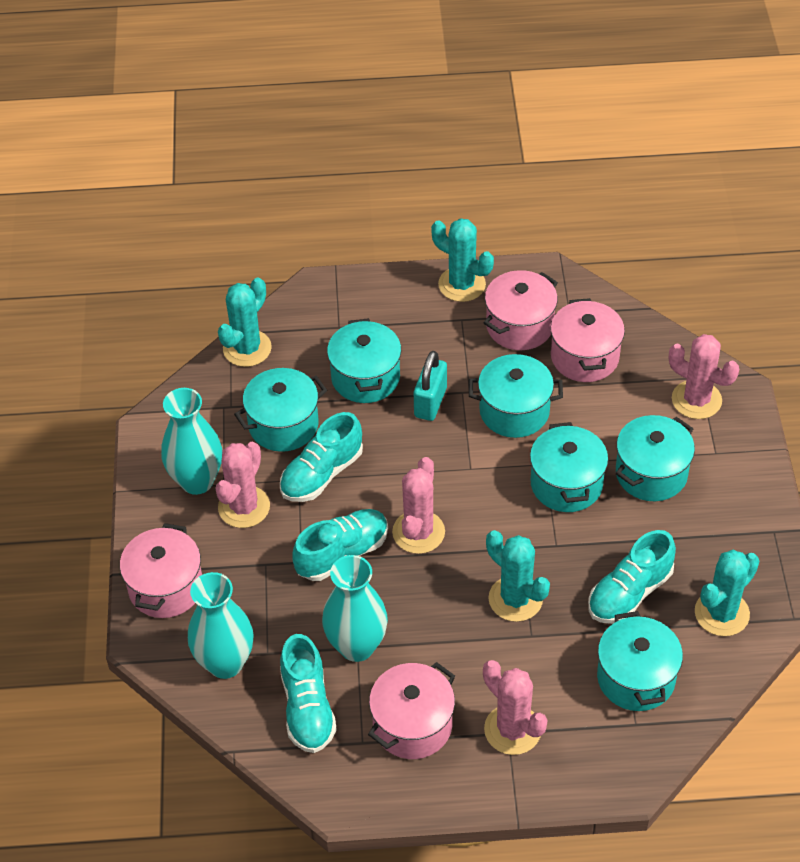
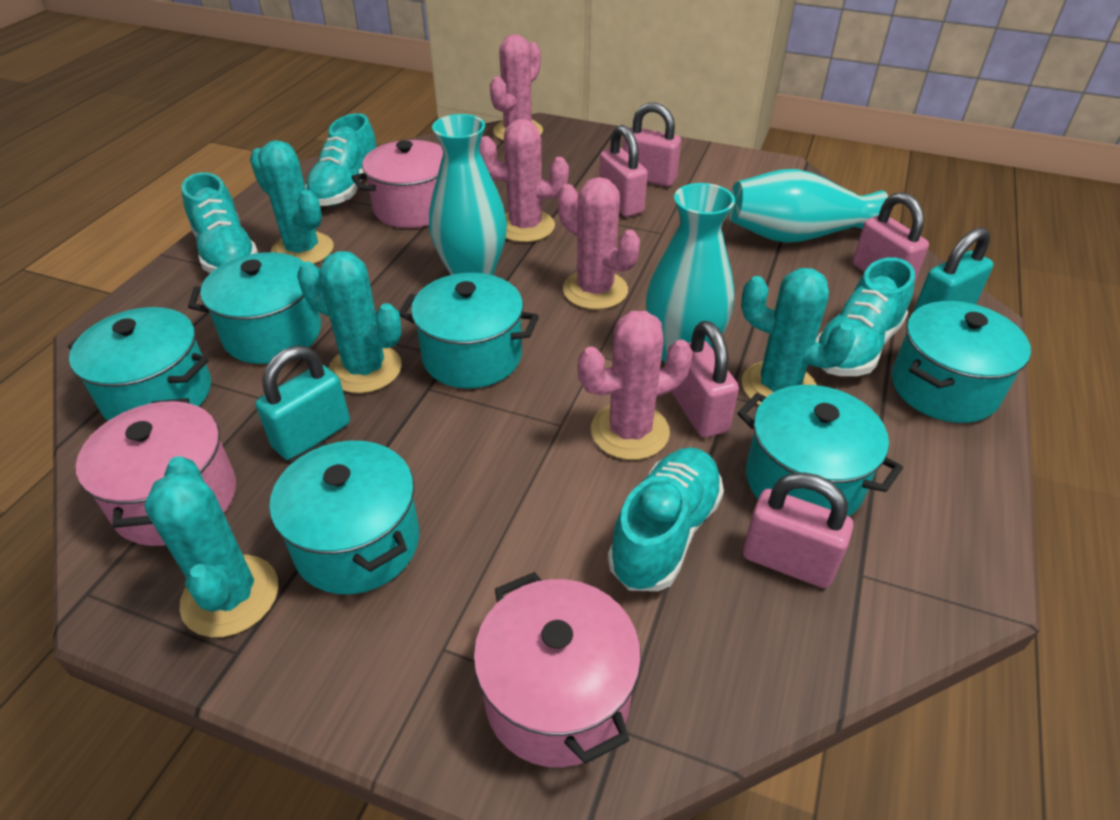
pink padlock: 0 -> 5
pink pot: 4 -> 3
turquoise padlock: 1 -> 2

